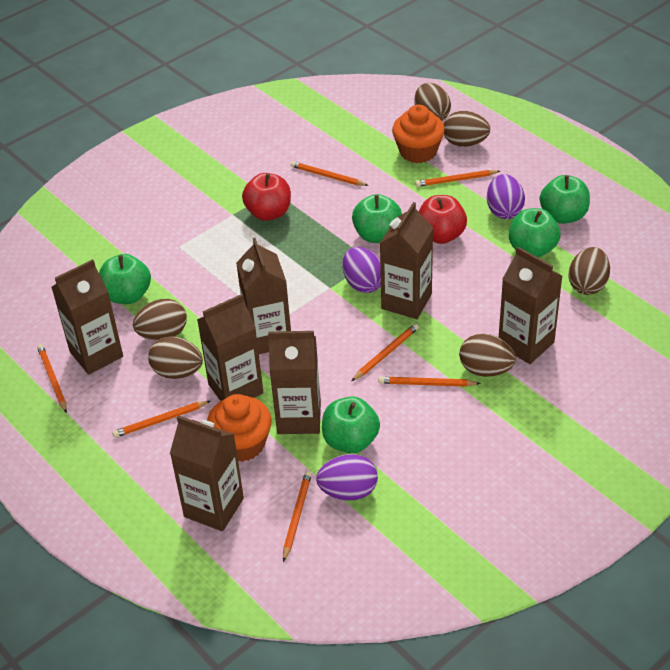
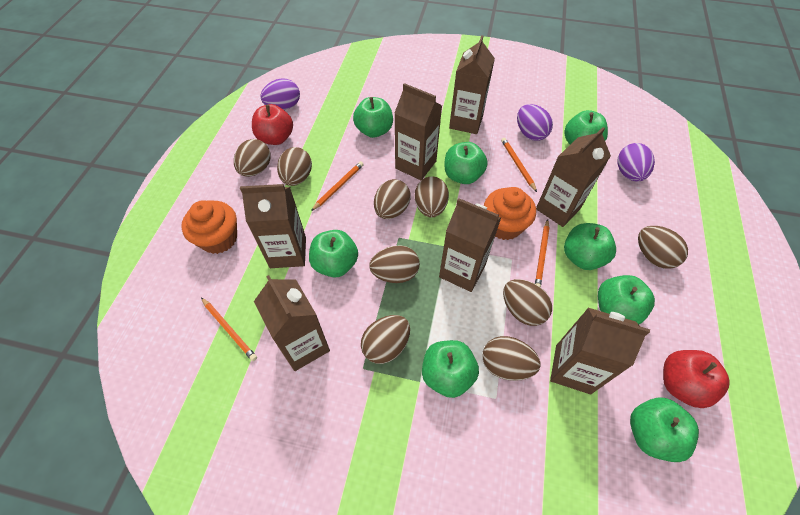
brown egg: 6 -> 9
green apple: 5 -> 8
orange pencil: 7 -> 4

